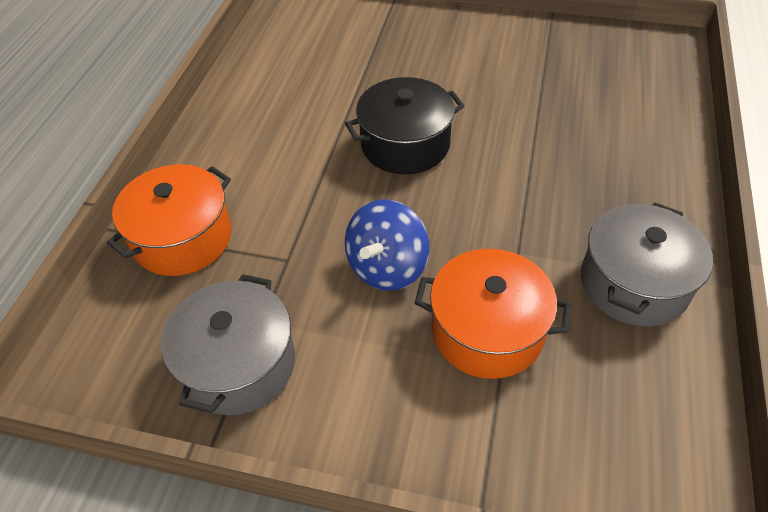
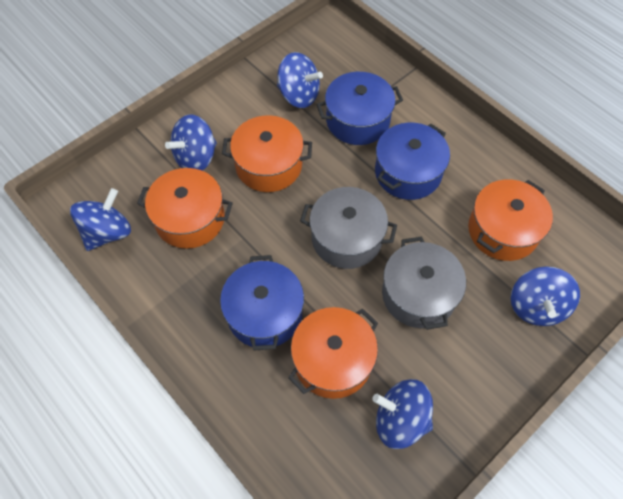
black pot: 1 -> 0
blue pot: 0 -> 3
blue spinning top: 1 -> 5
orange pot: 2 -> 4

